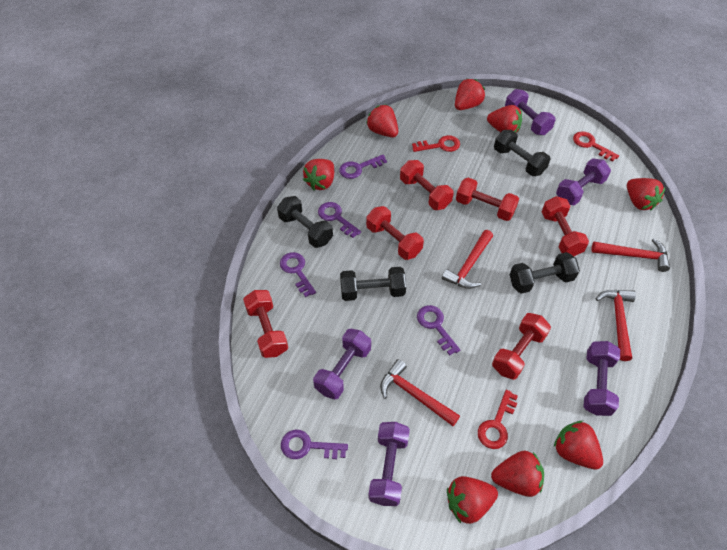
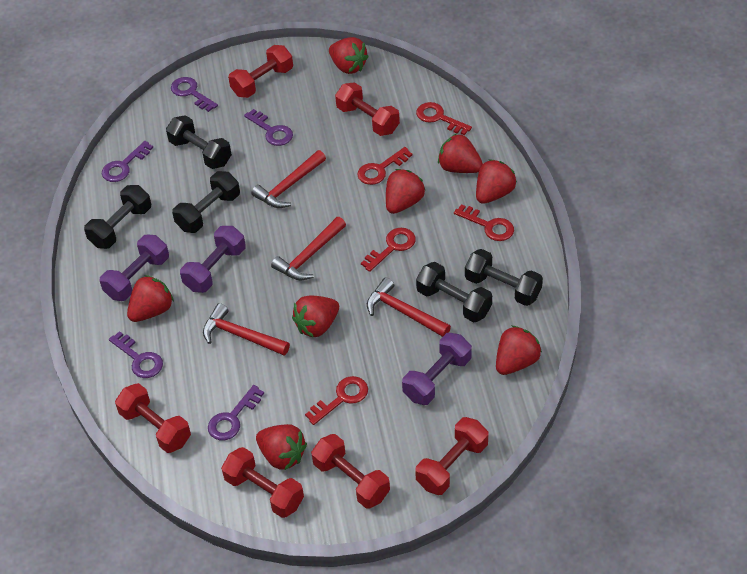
black dumbbell: 4 -> 5
purple dumbbell: 5 -> 3
red key: 3 -> 5

